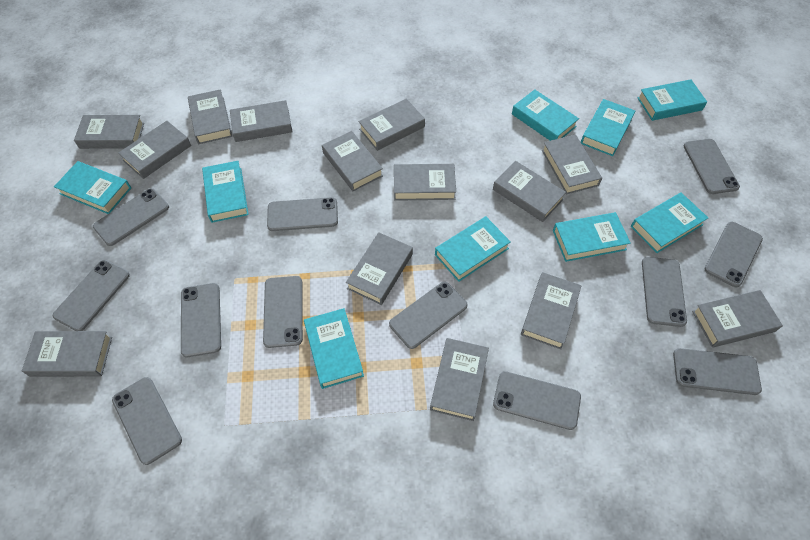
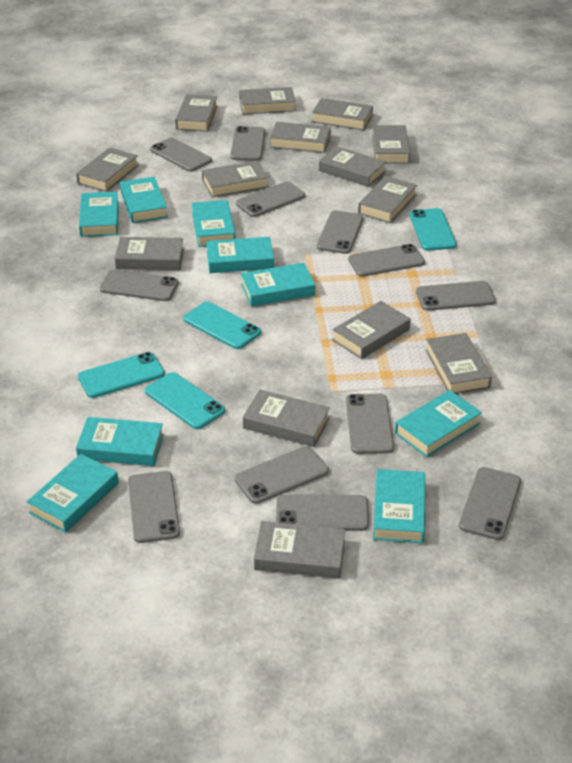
turquoise phone: 0 -> 4

